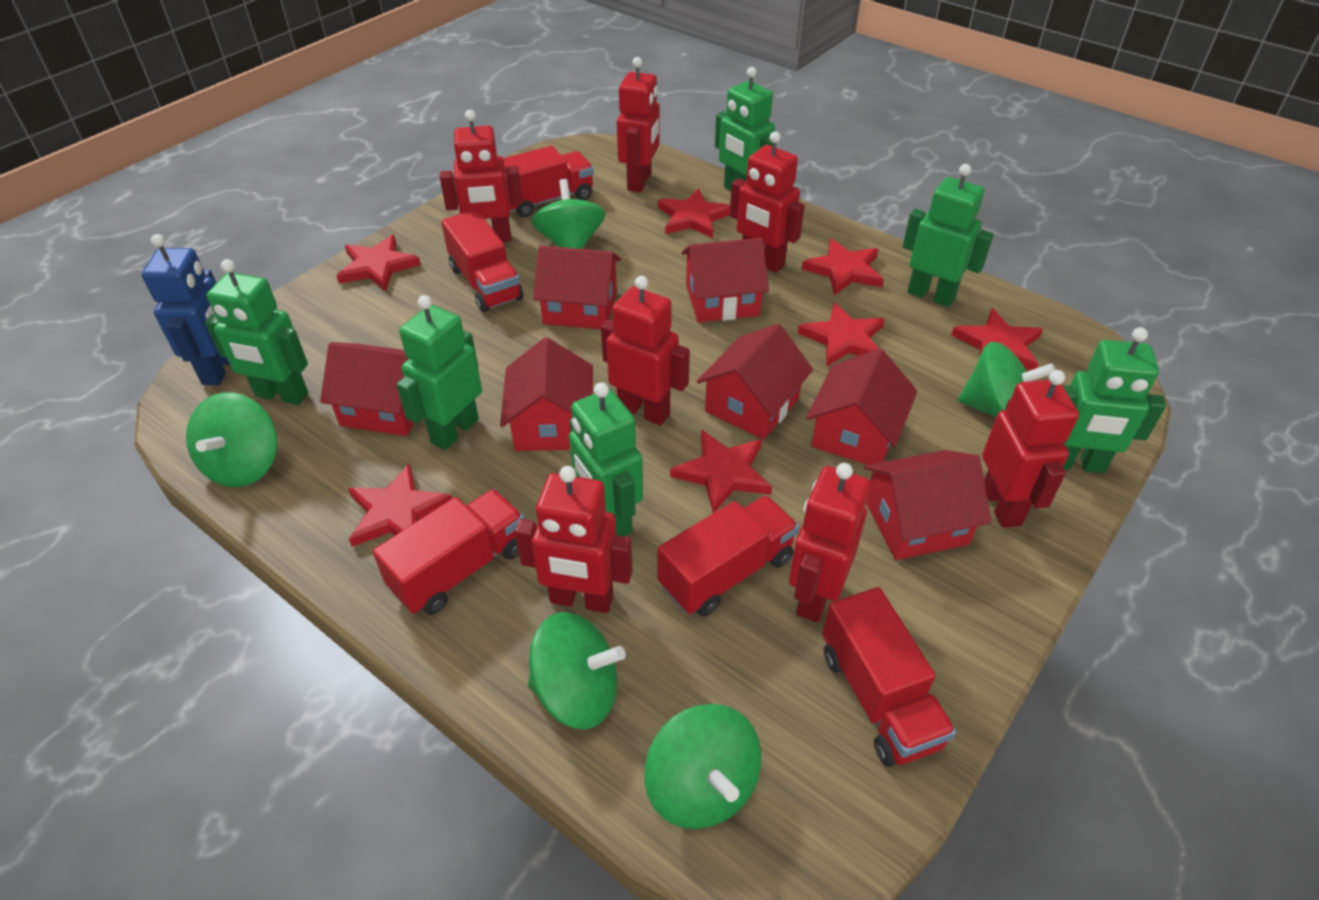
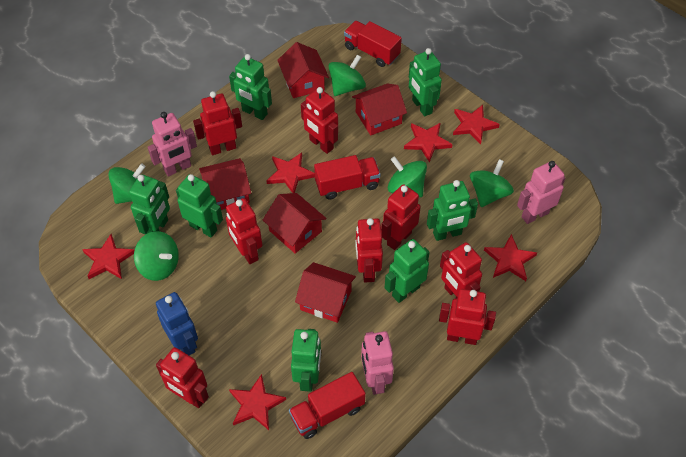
green robot: 6 -> 7
pink robot: 0 -> 3
red house: 7 -> 5
red robot: 7 -> 8
red star: 7 -> 6
red truck: 5 -> 3

